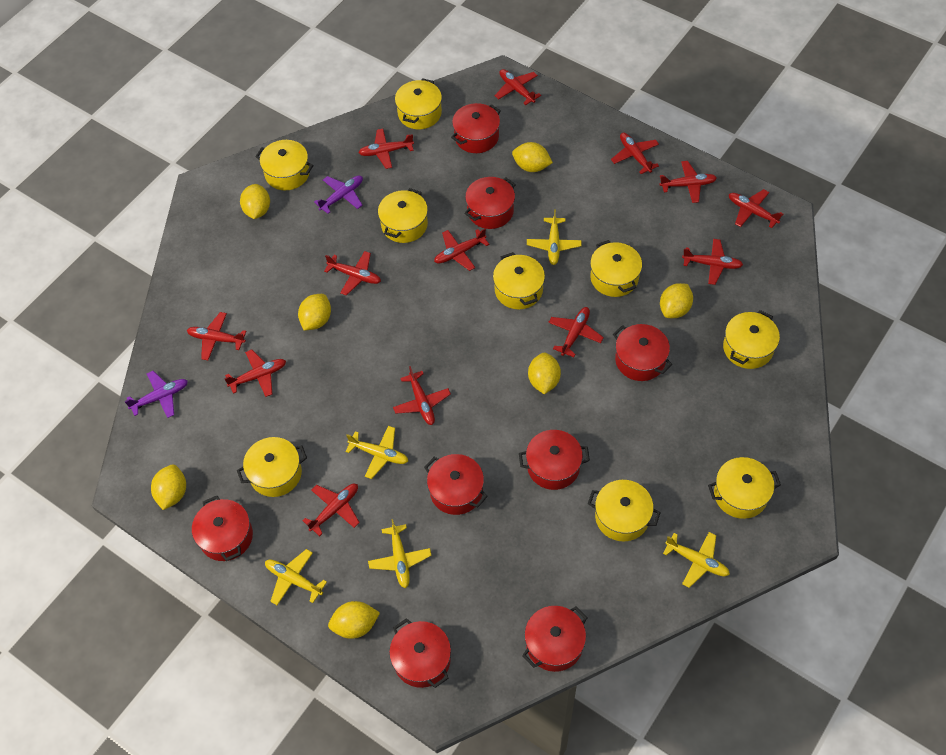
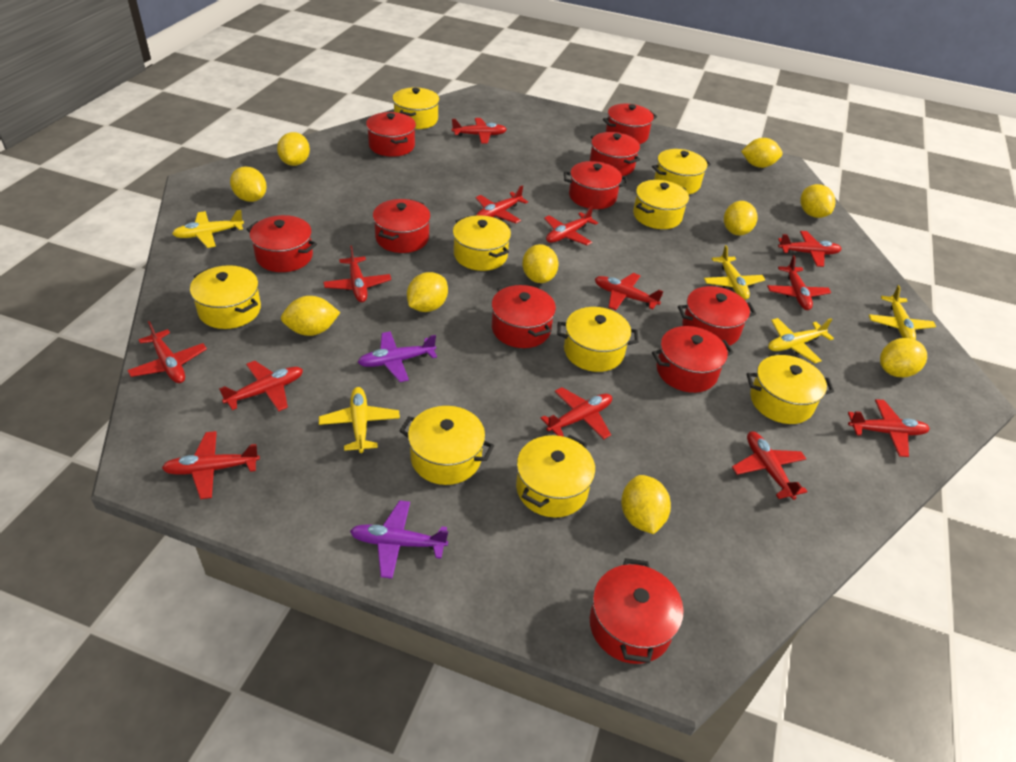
red pot: 8 -> 10
yellow lemon: 7 -> 10

